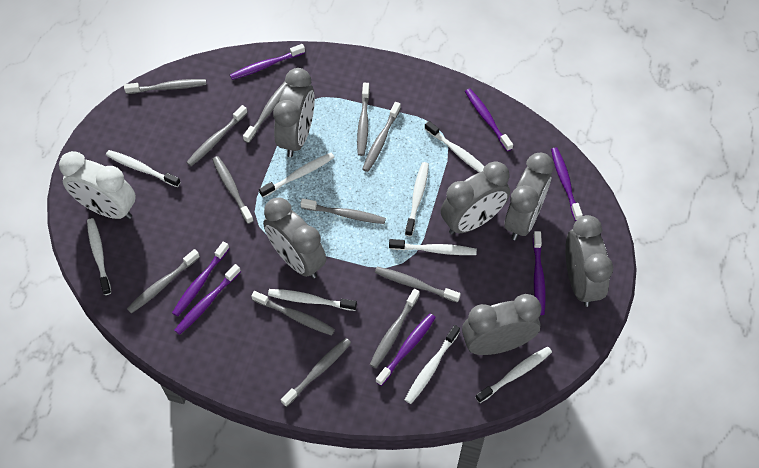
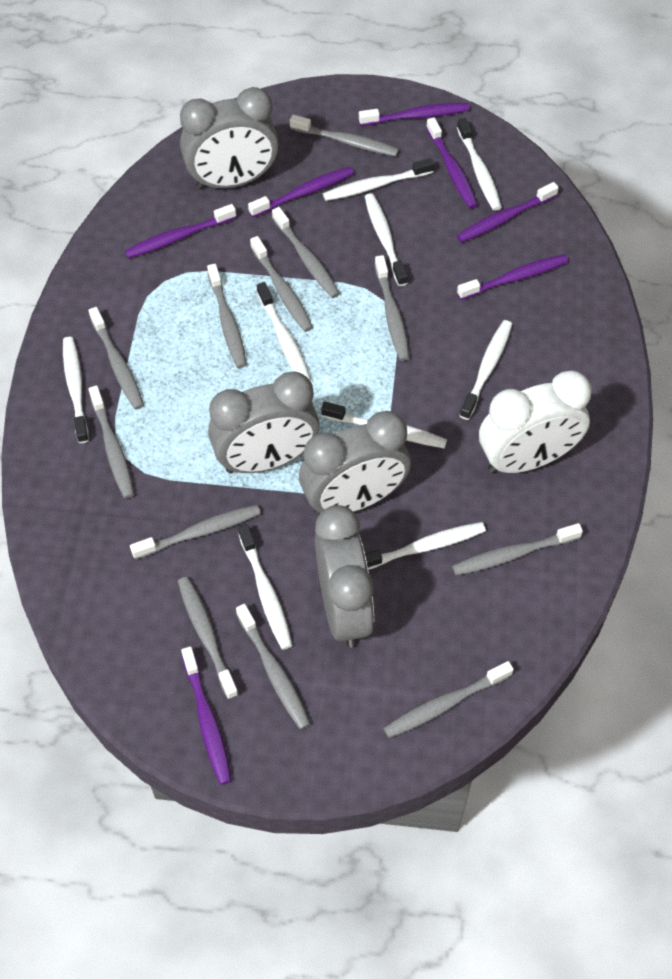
grey clock: 6 -> 4

